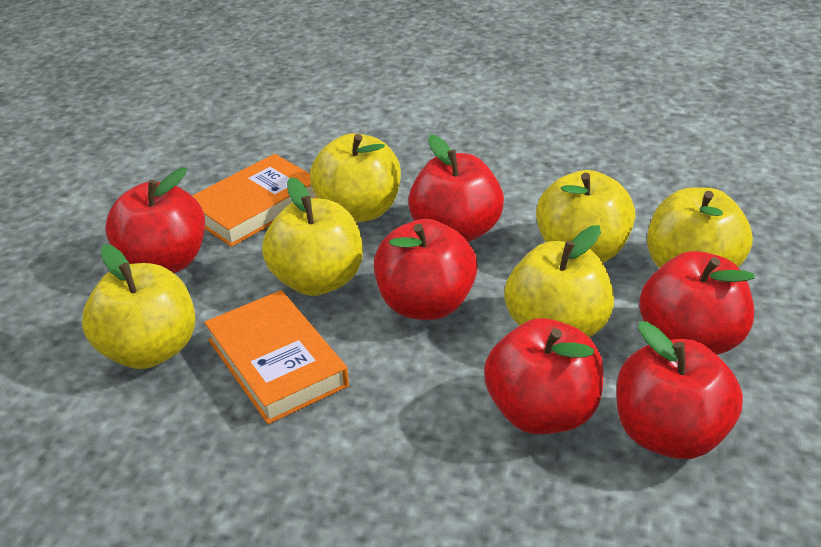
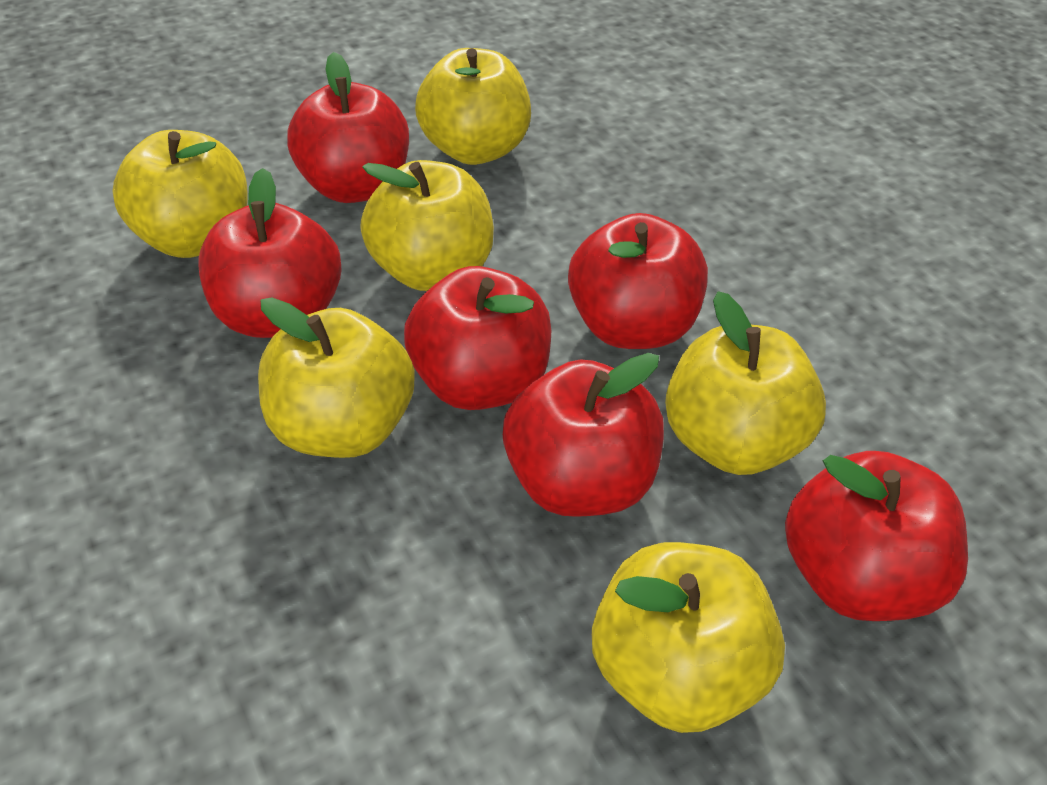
orange book: 2 -> 0

